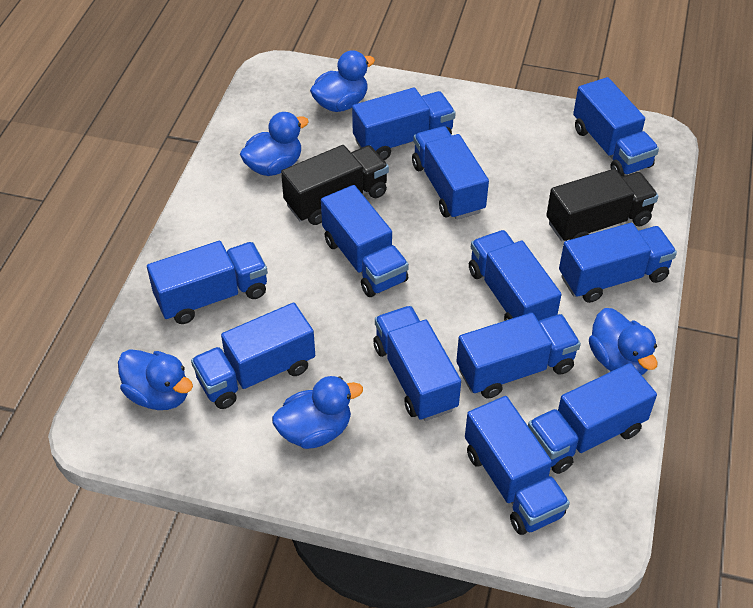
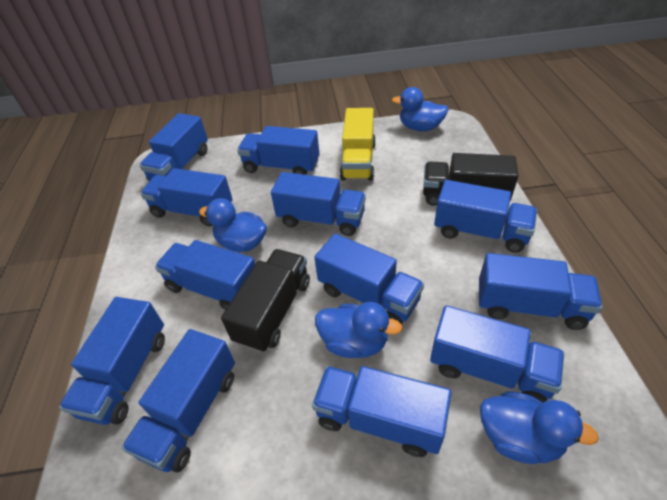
blue duck: 5 -> 4
yellow truck: 0 -> 1

